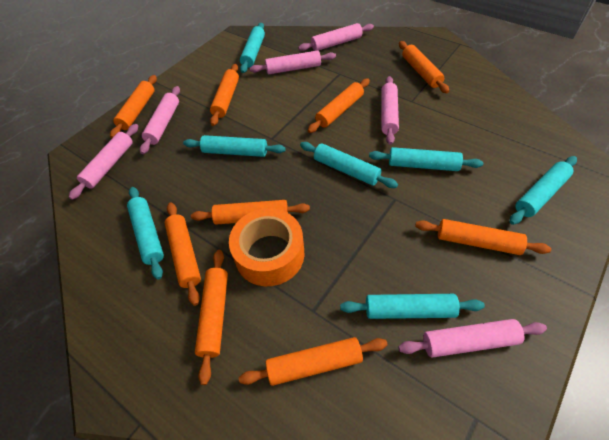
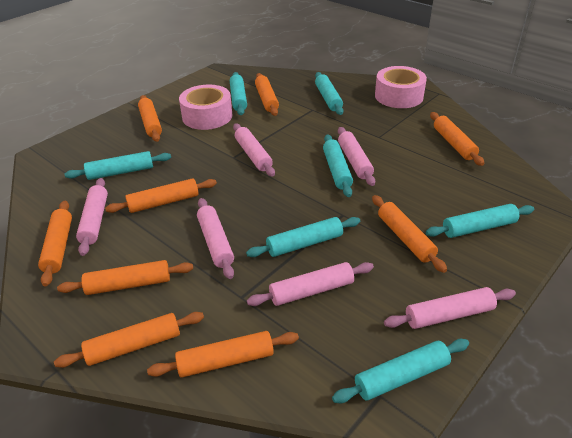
orange tape: 1 -> 0
pink tape: 0 -> 2

